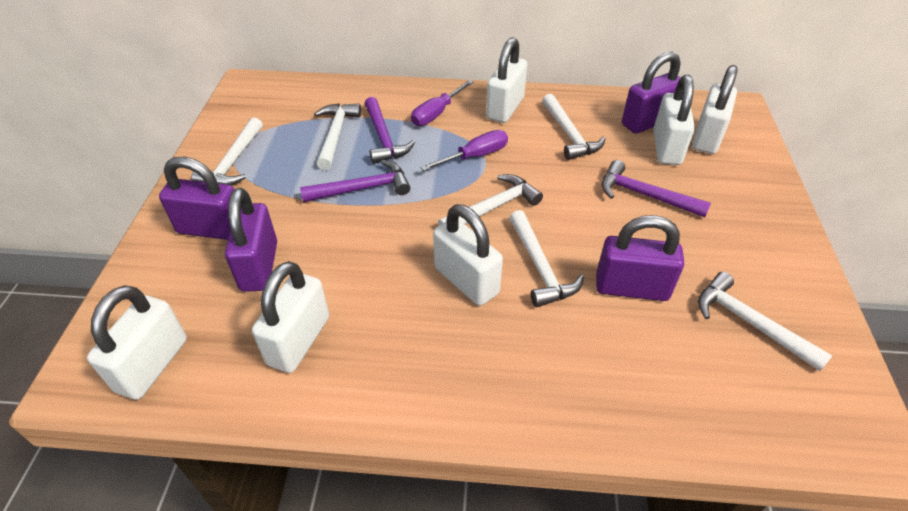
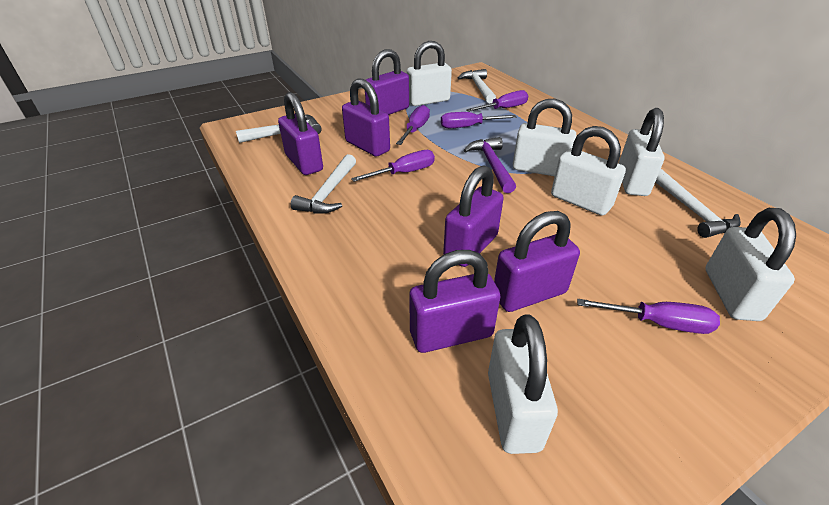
purple hammer: 3 -> 1
purple padlock: 4 -> 6
purple screwdriver: 2 -> 5
white hammer: 6 -> 4

